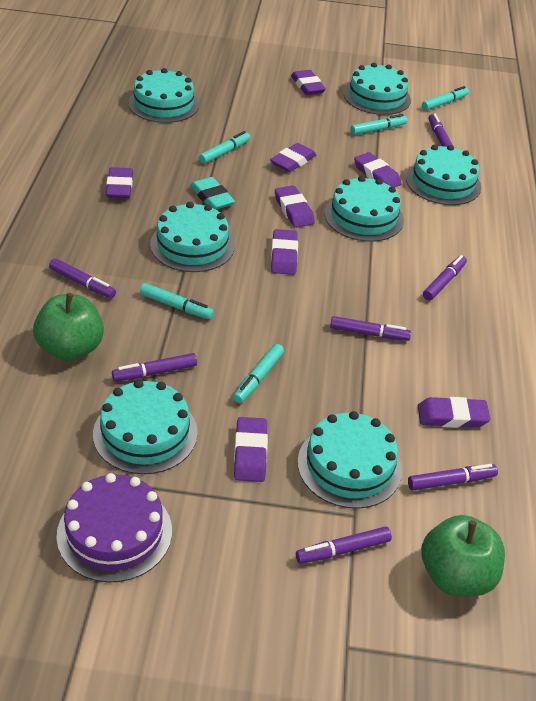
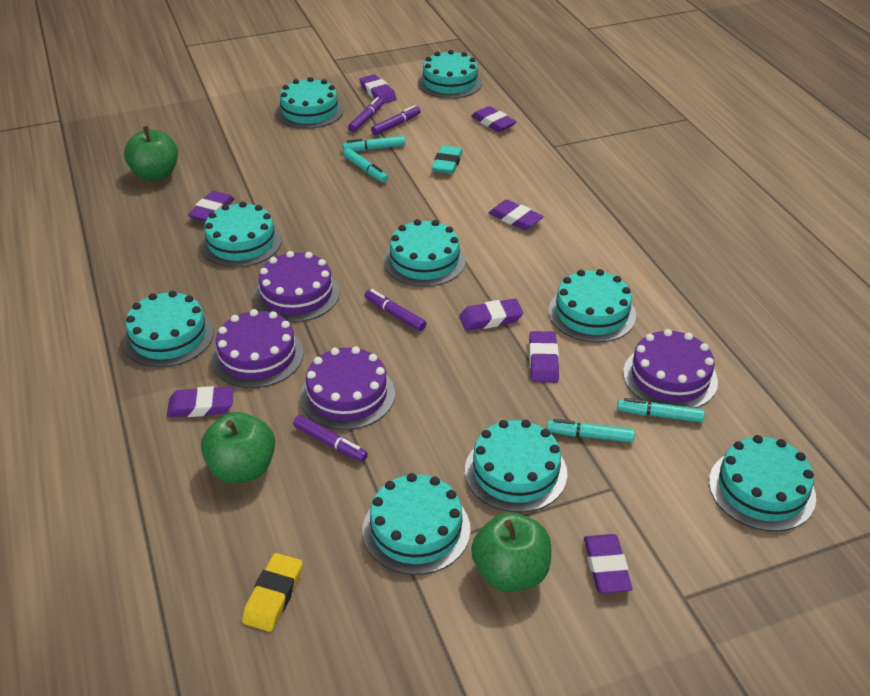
green apple: 2 -> 3
purple cake: 1 -> 4
purple marker: 7 -> 4
turquoise cake: 7 -> 9
turquoise marker: 5 -> 4
yellow eraser: 0 -> 1

